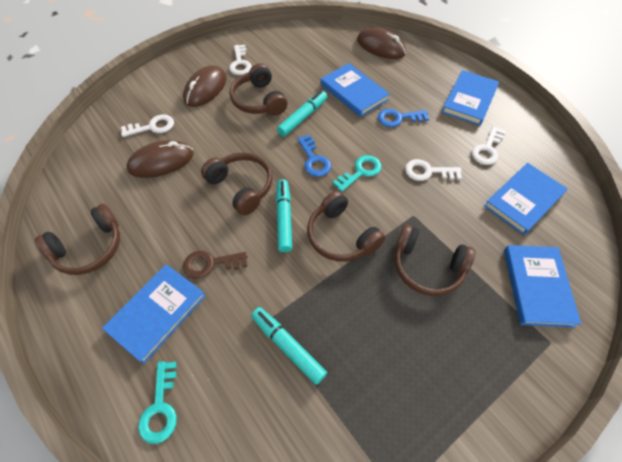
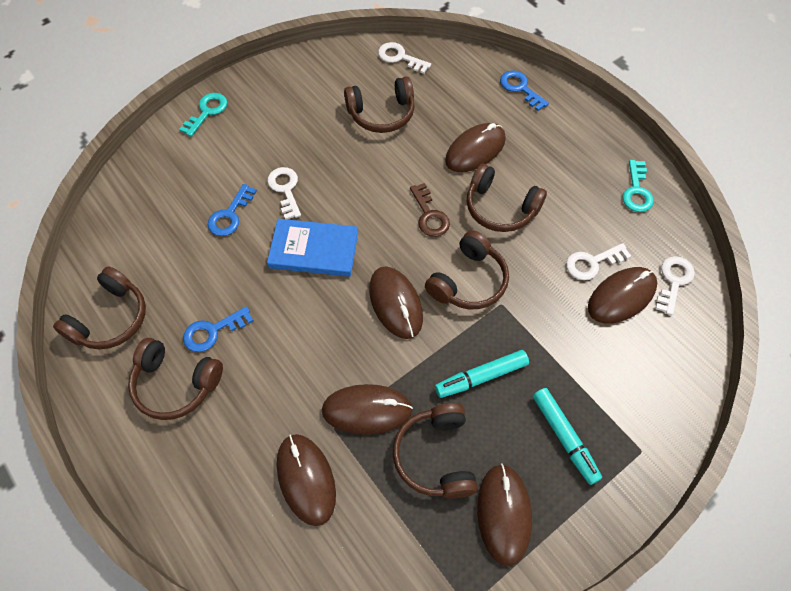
blue book: 5 -> 1
blue key: 2 -> 3
brown headphones: 5 -> 6
brown mouse: 3 -> 6
turquoise marker: 3 -> 2

